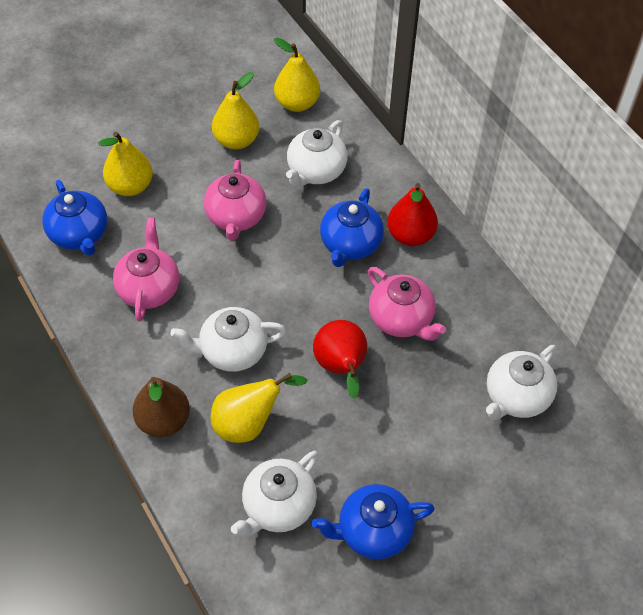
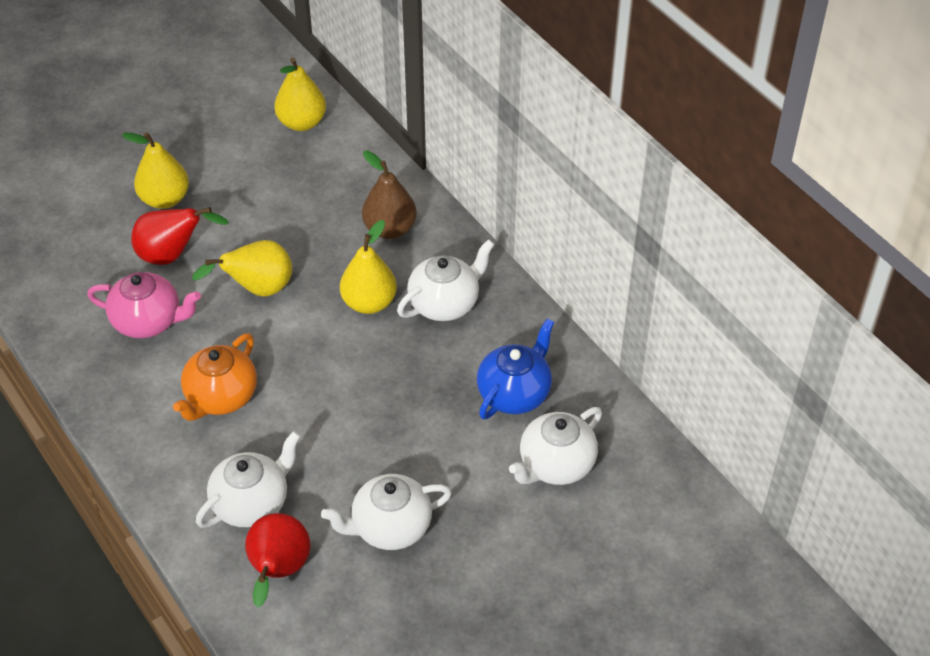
blue teapot: 3 -> 1
orange teapot: 0 -> 1
pink teapot: 3 -> 1

